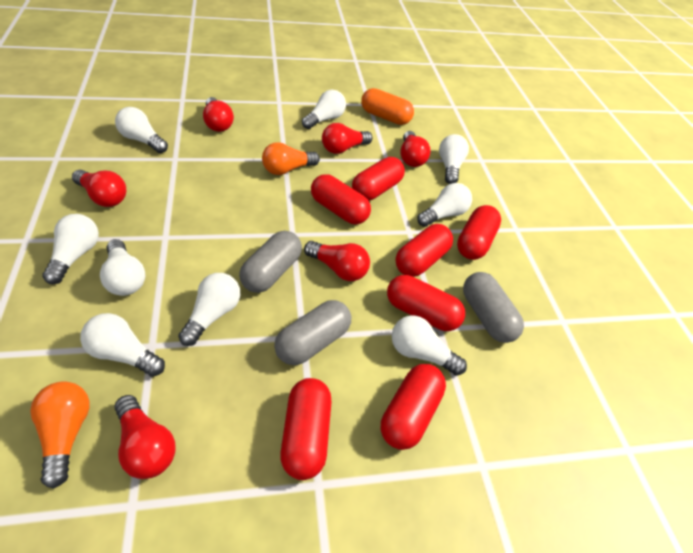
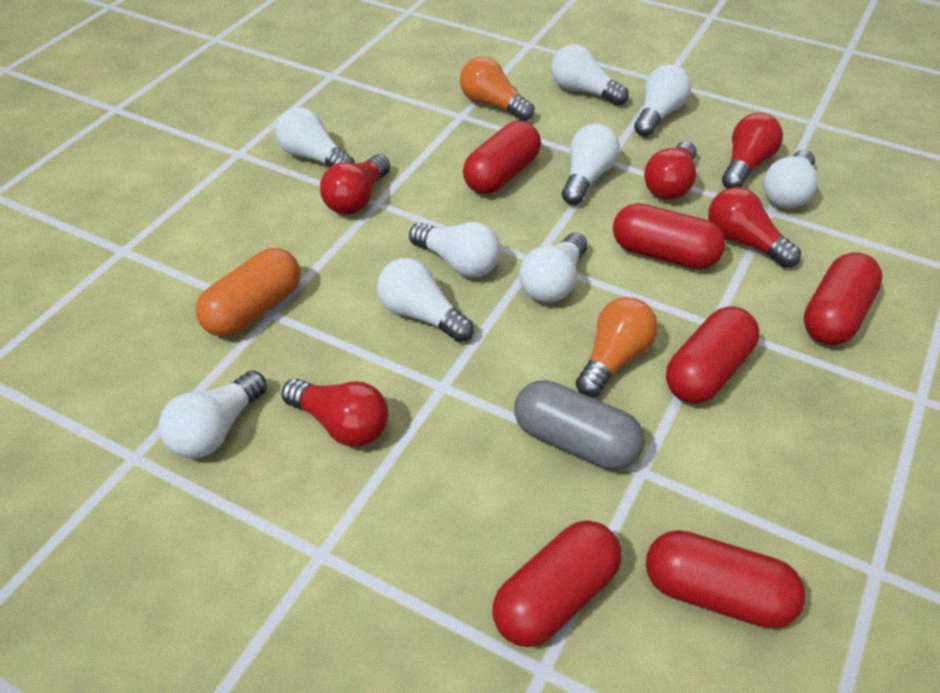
grey capsule: 3 -> 1
red capsule: 7 -> 6
red light bulb: 6 -> 5

